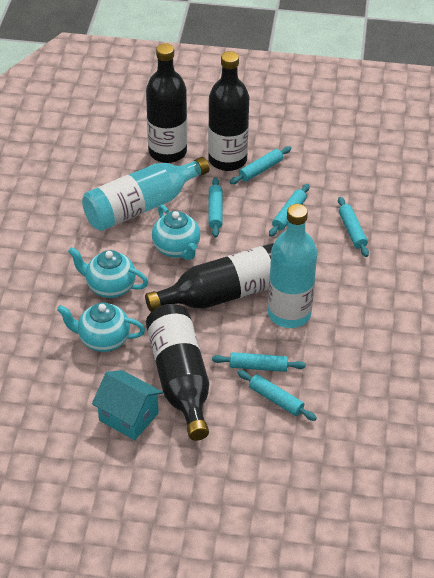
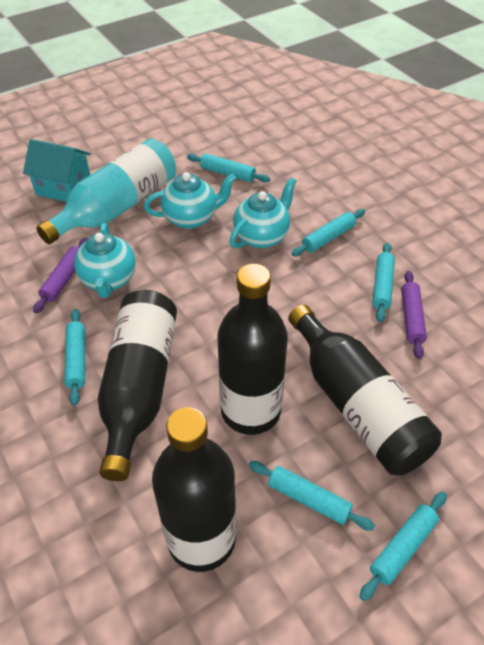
purple rolling pin: 0 -> 2
turquoise bottle: 2 -> 1

